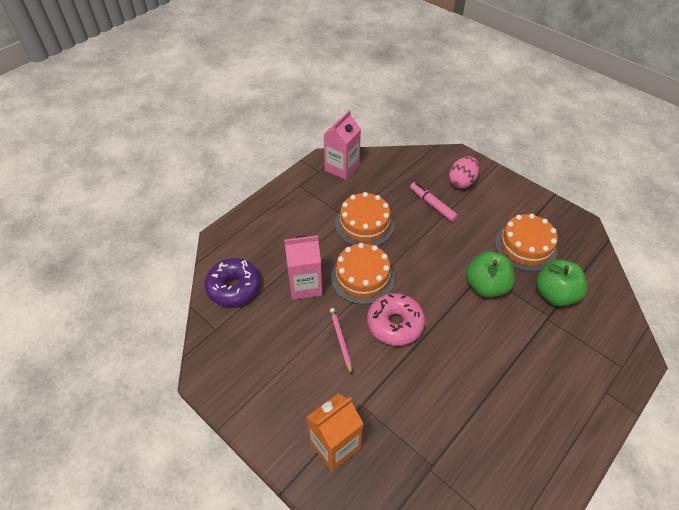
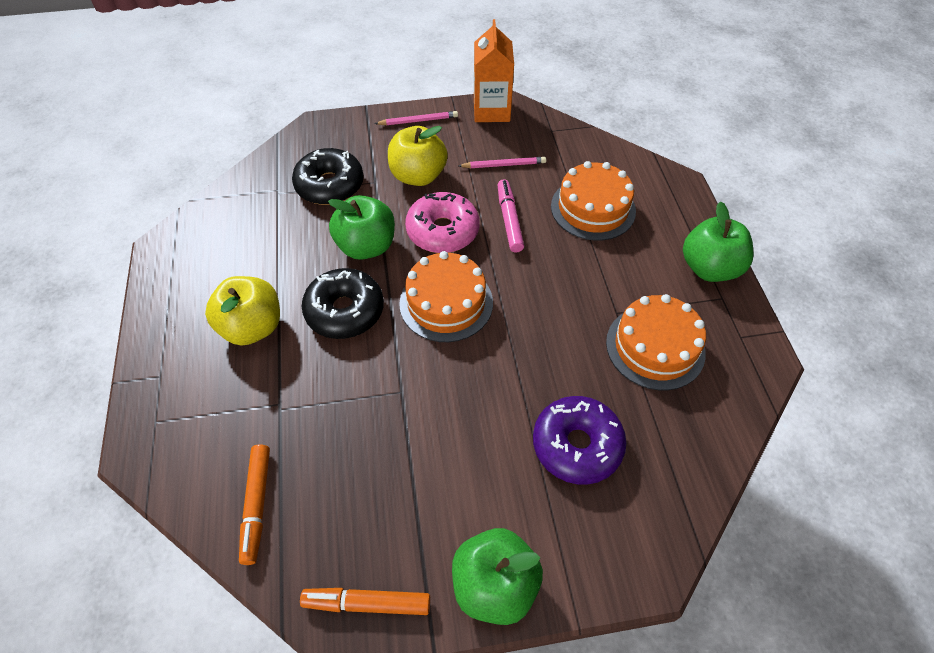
black donut: 0 -> 2
green apple: 2 -> 3
orange marker: 0 -> 2
pink carton: 2 -> 0
pink egg: 1 -> 0
pink pencil: 1 -> 2
yellow apple: 0 -> 2

